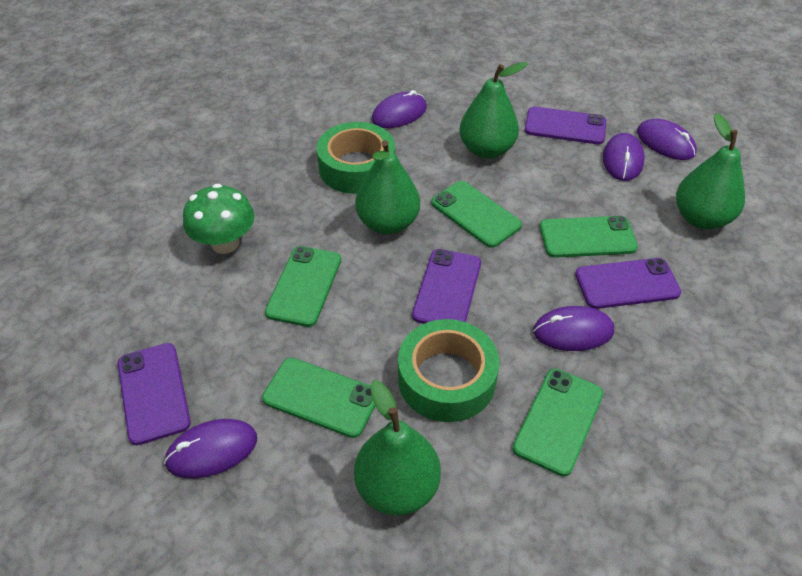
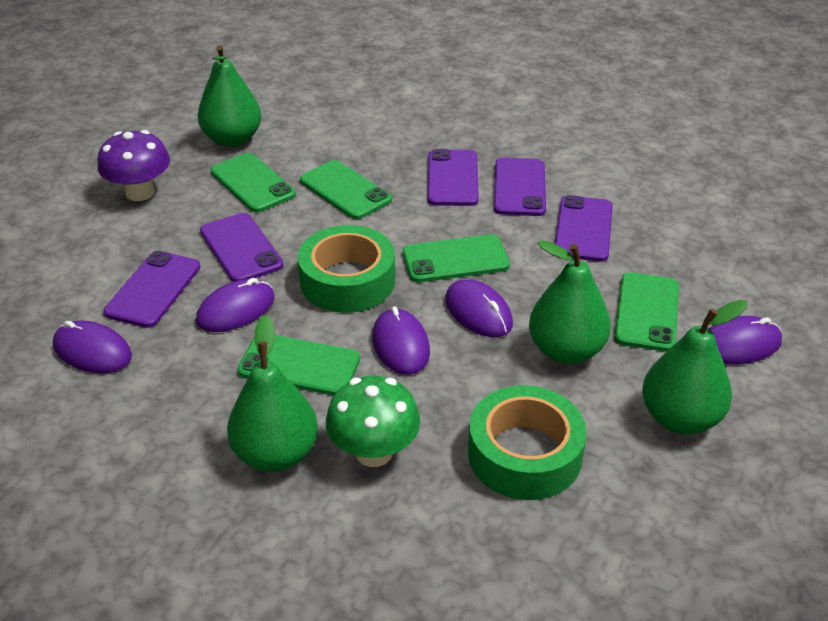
purple mushroom: 0 -> 1
purple phone: 4 -> 5

